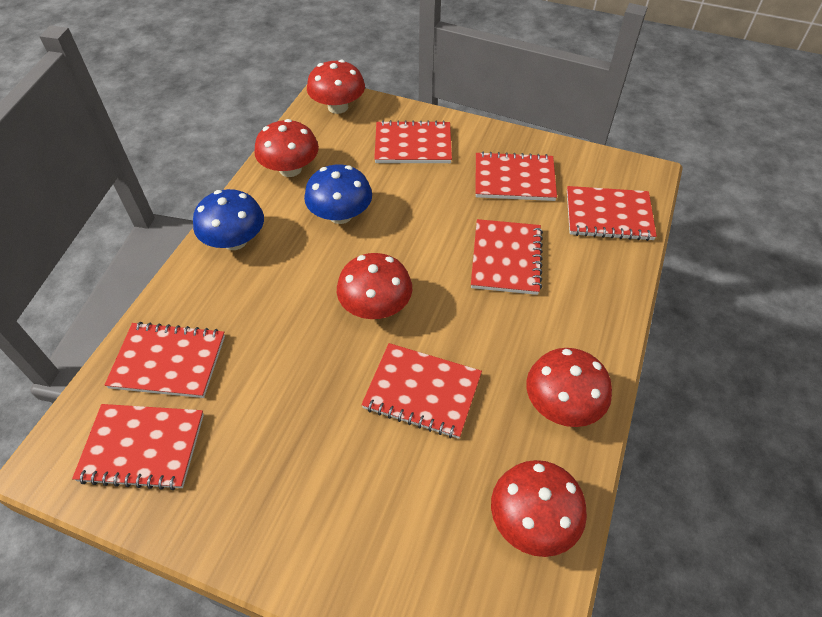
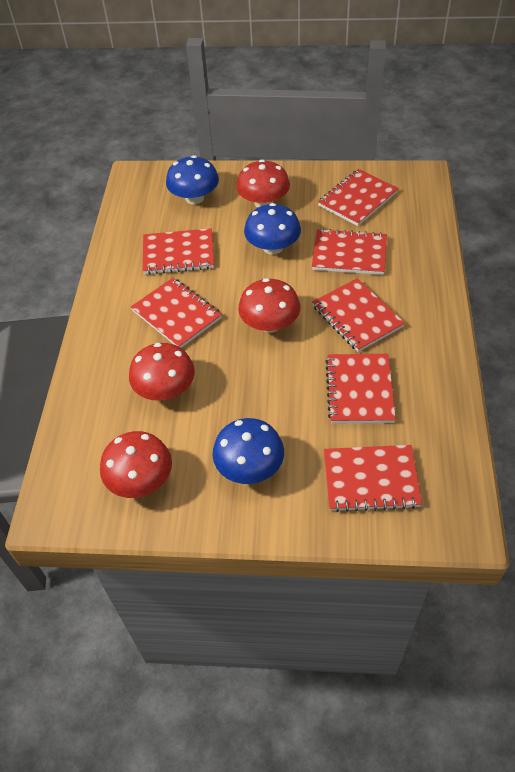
blue mushroom: 2 -> 3
red mushroom: 5 -> 4

